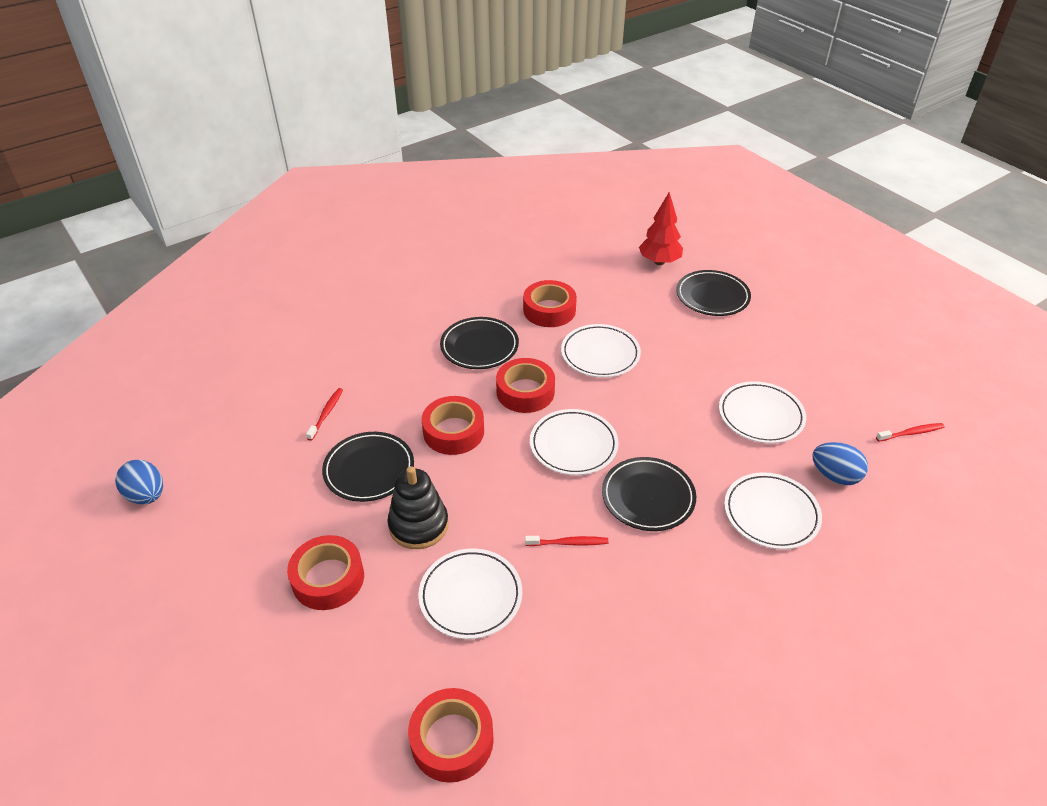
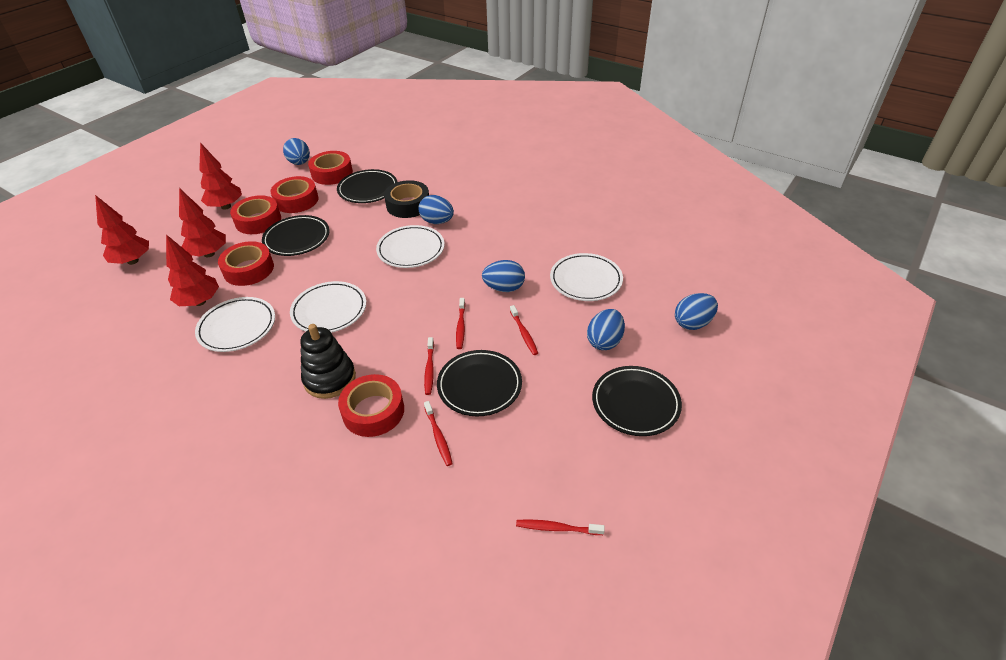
black tape: 0 -> 1
blue egg: 2 -> 5
red toothbrush: 3 -> 5
red tree: 1 -> 4
white plate: 5 -> 4

